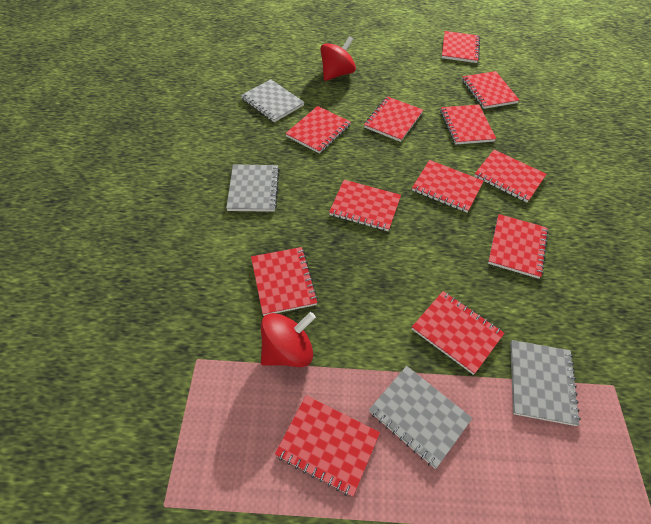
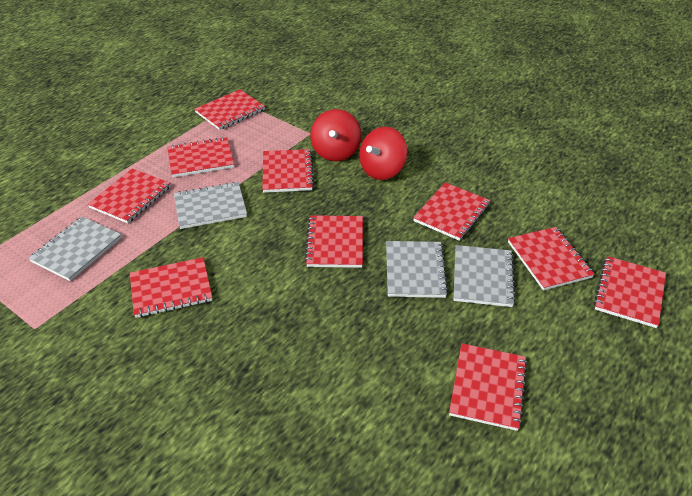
red notebook: 12 -> 10

